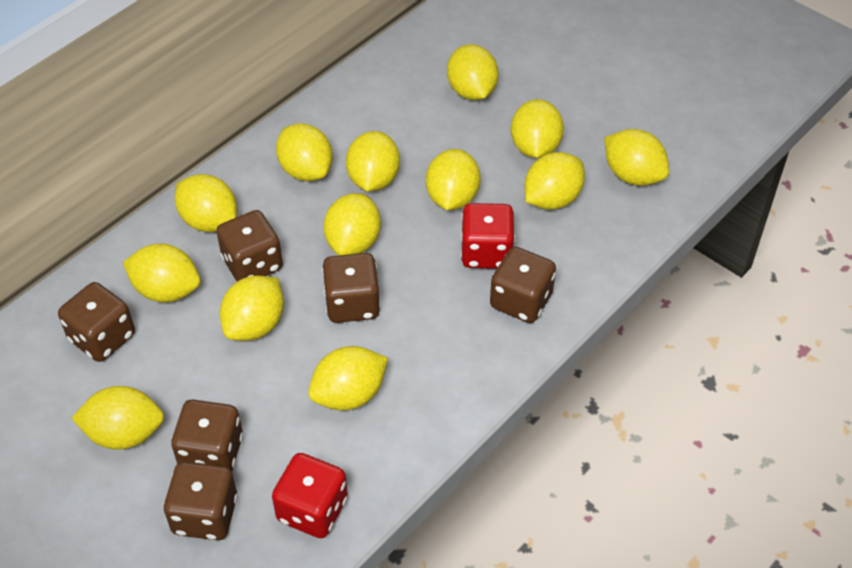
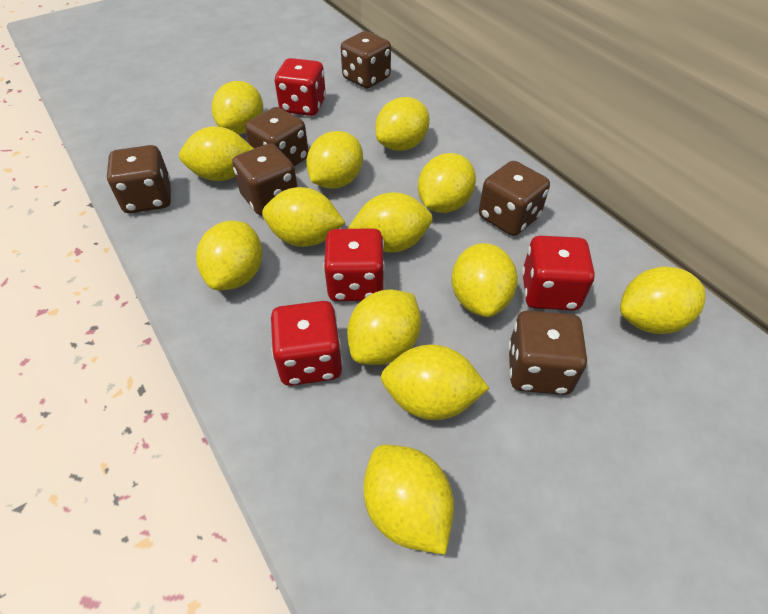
red dice: 2 -> 4

